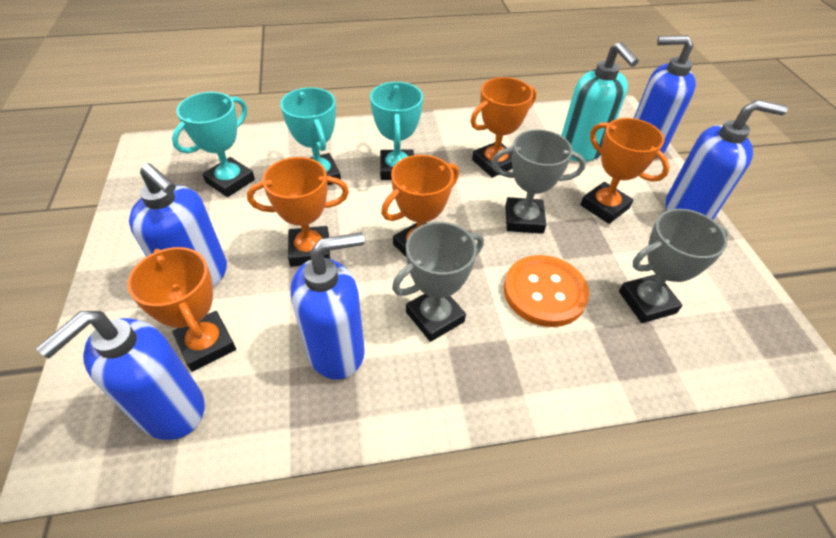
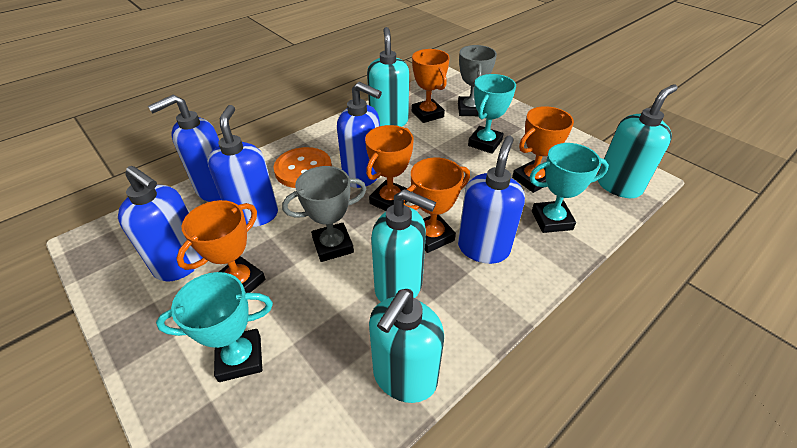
grey trophy: 3 -> 2
turquoise soap dispenser: 1 -> 4

